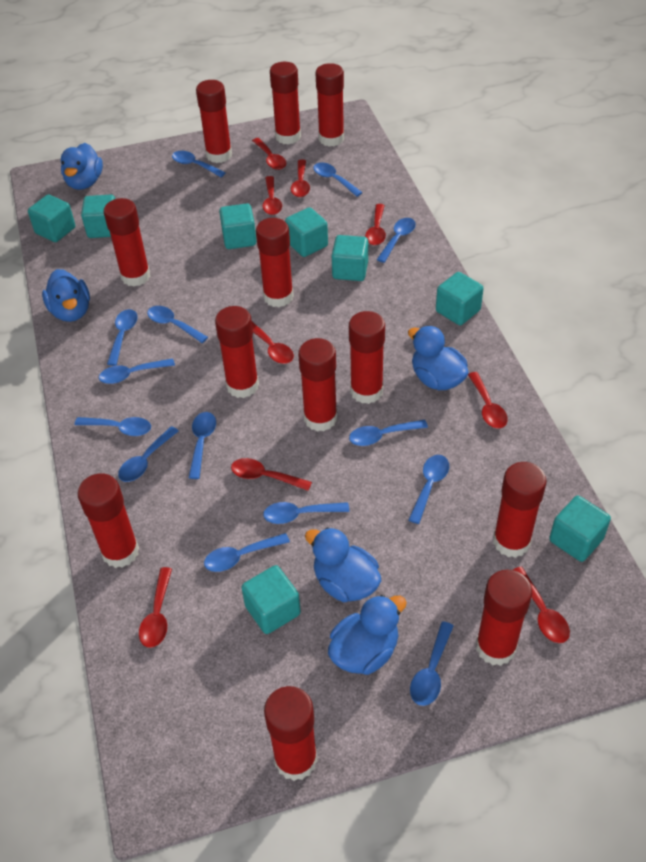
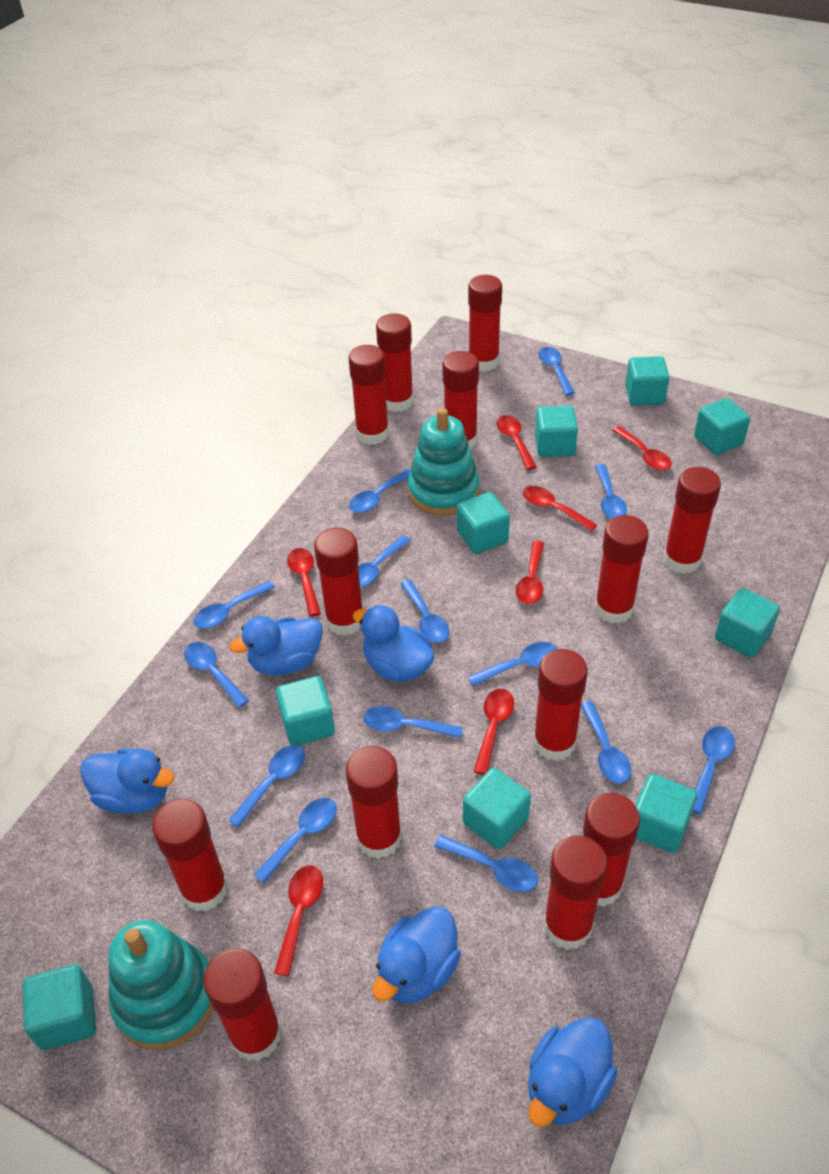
red glue stick: 12 -> 13
red spoon: 9 -> 7
turquoise cube: 8 -> 9
turquoise stacking toy: 0 -> 2

